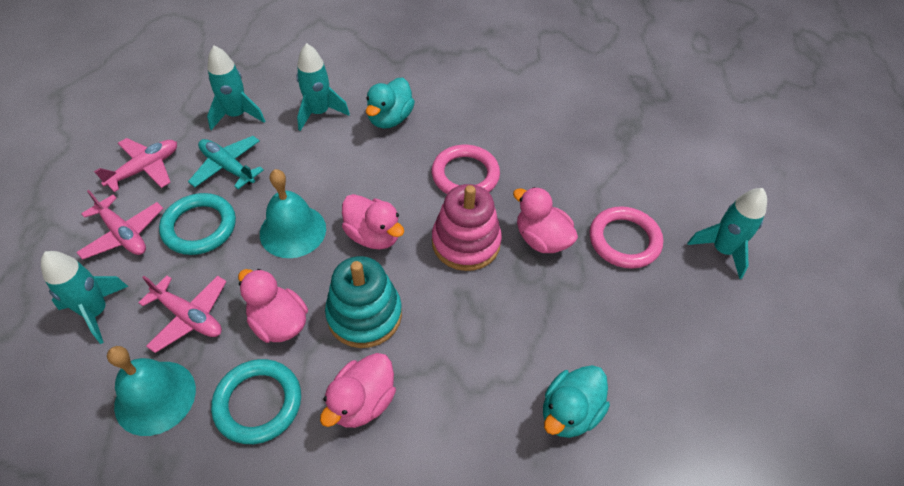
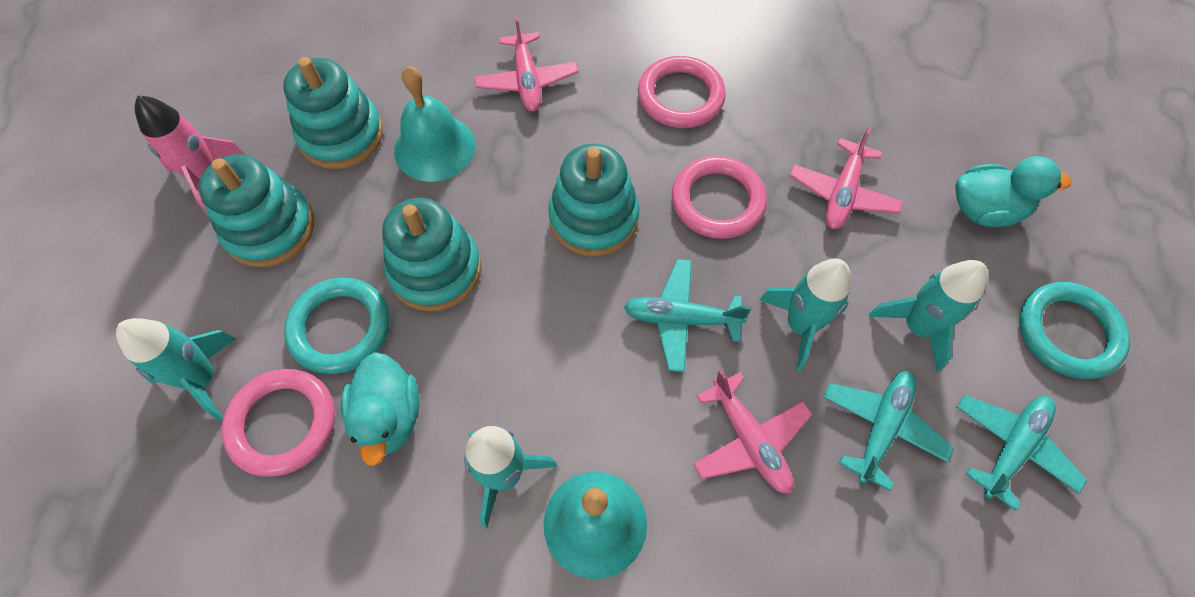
pink duck: 4 -> 0
pink ring: 2 -> 3
pink rocket: 0 -> 1
pink stacking toy: 1 -> 0
turquoise plane: 1 -> 3
turquoise stacking toy: 1 -> 4

